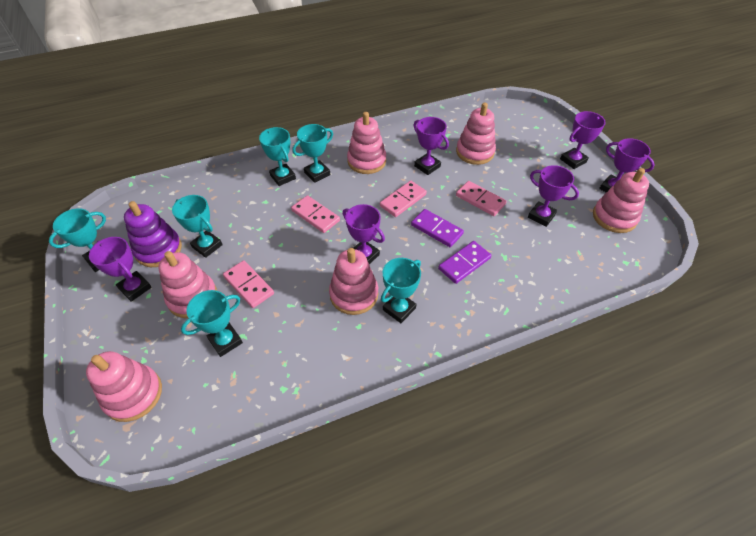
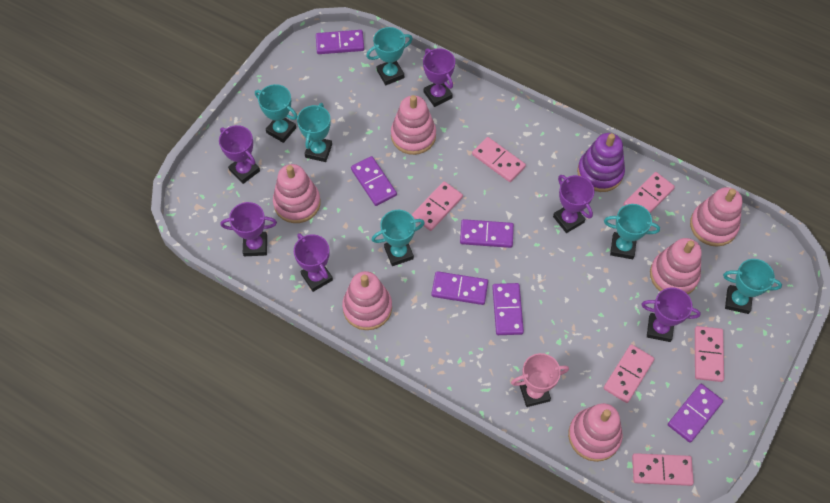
pink domino: 4 -> 6
pink trophy: 0 -> 1
purple domino: 2 -> 6

